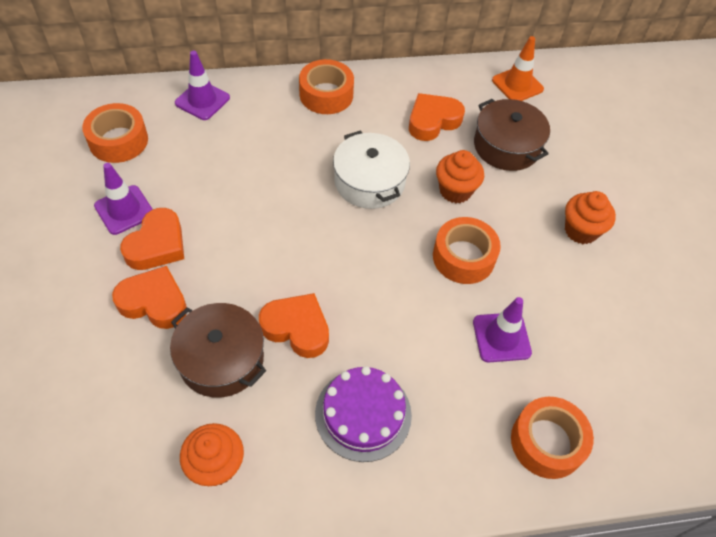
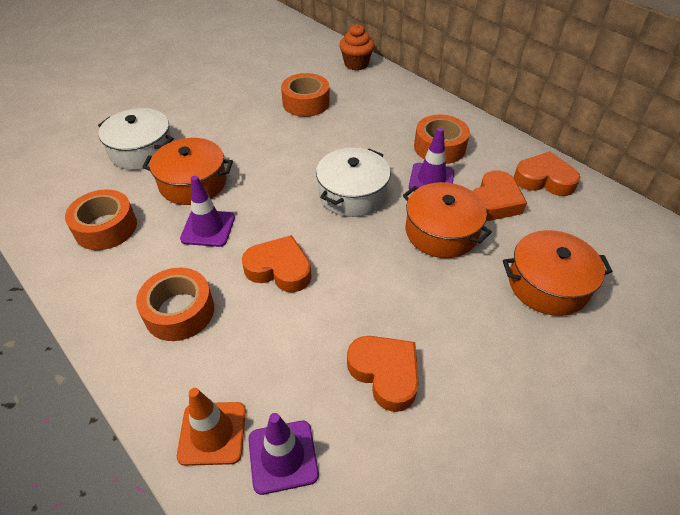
brown pot: 2 -> 0
orange cupcake: 3 -> 1
orange pot: 0 -> 3
purple cake: 1 -> 0
white pot: 1 -> 2

